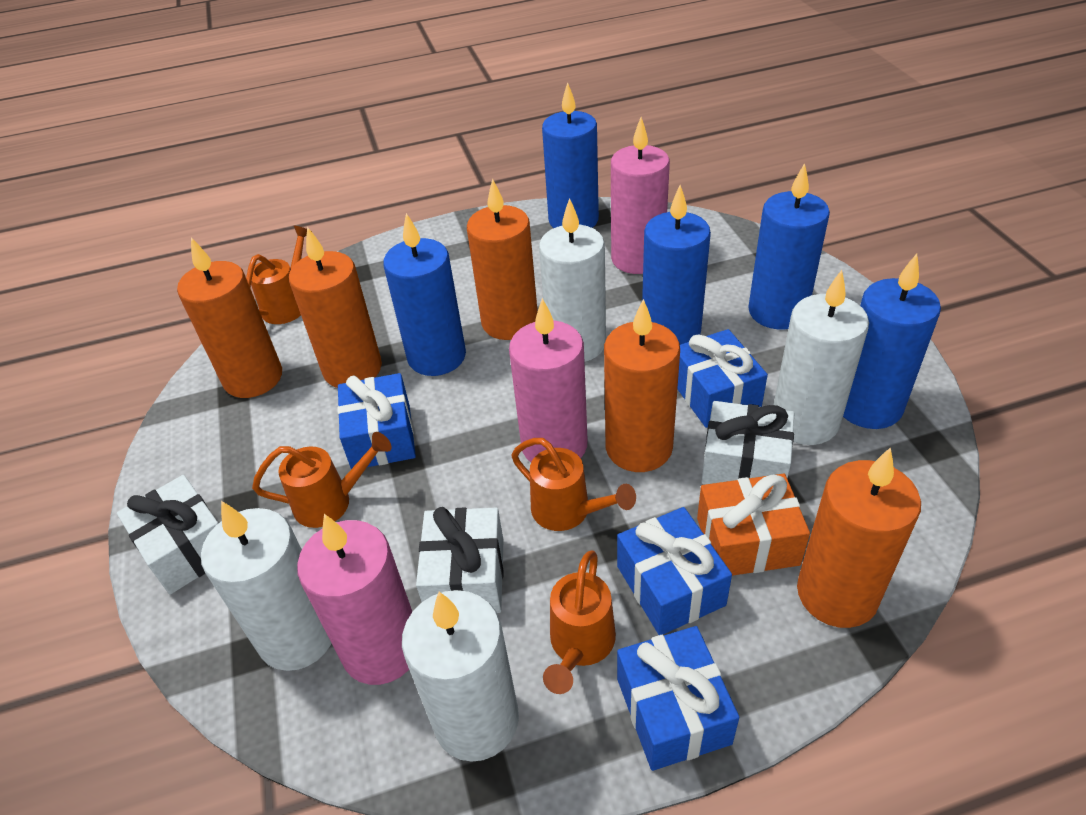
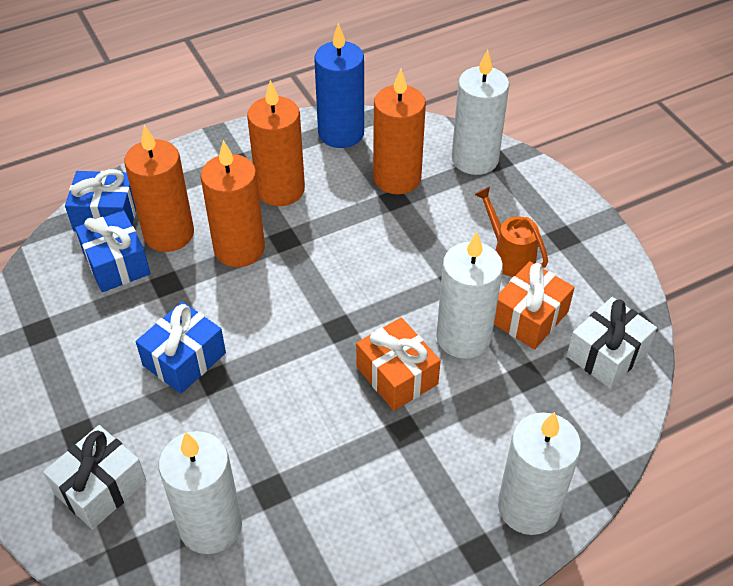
blue candle: 5 -> 1
blue gift: 4 -> 3
orange candle: 5 -> 4
orange gift: 1 -> 2
orange watering can: 4 -> 1
pink candle: 3 -> 0
white gift: 3 -> 2

